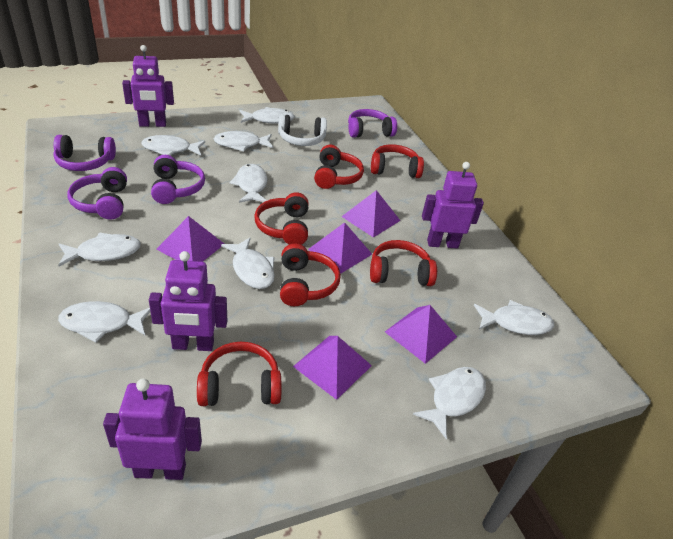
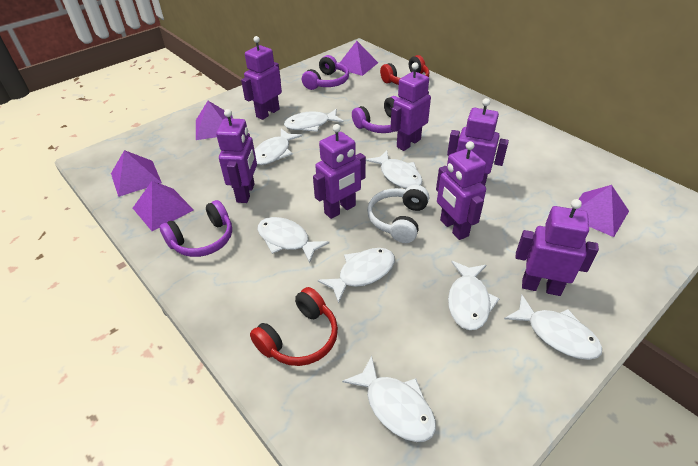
purple headphones: 4 -> 3
purple robot: 4 -> 7
red headphones: 6 -> 2
white fish: 9 -> 8

